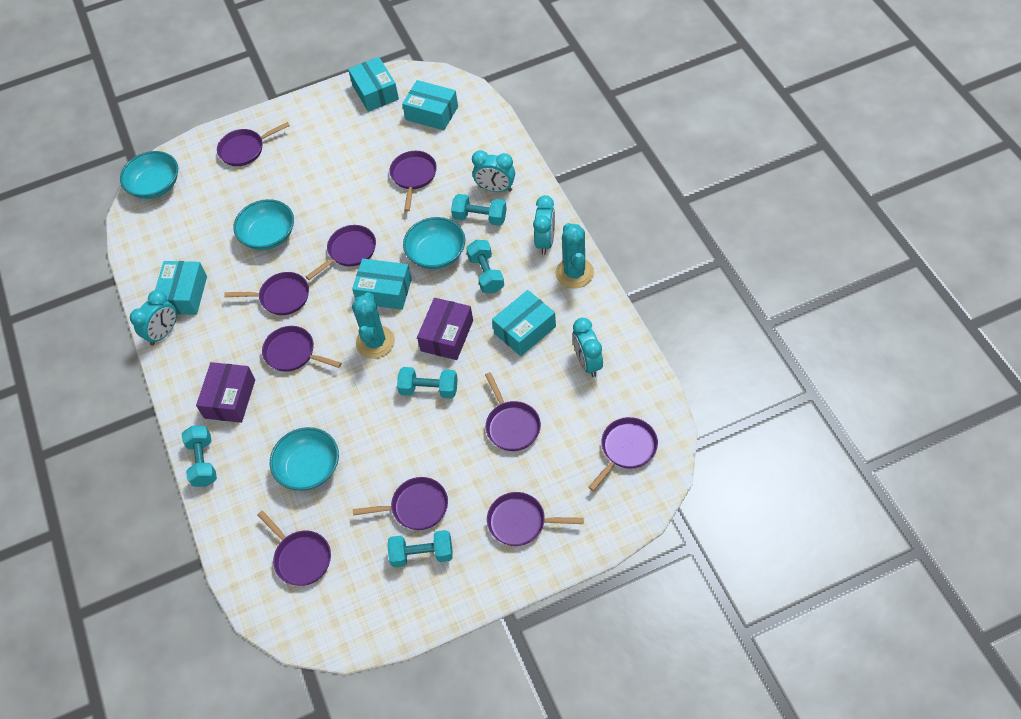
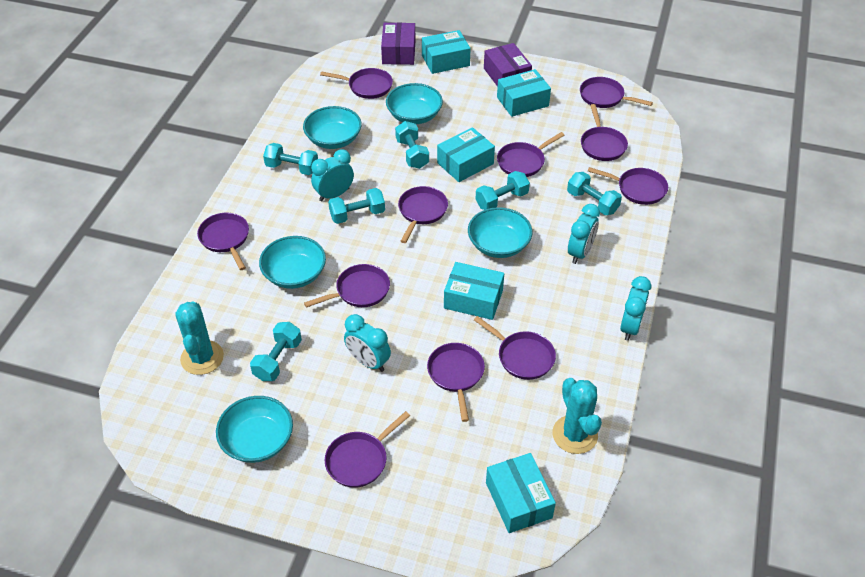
purple pan: 10 -> 11
turquoise bowl: 4 -> 5
turquoise dumbbell: 5 -> 6

